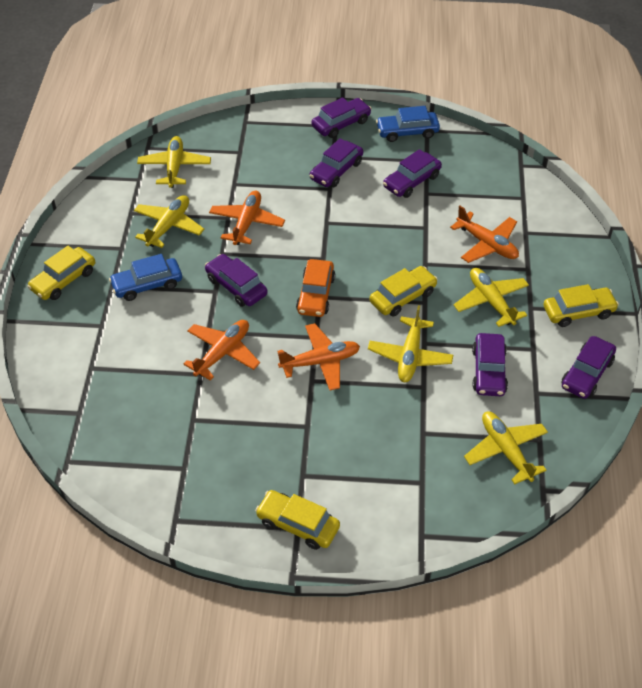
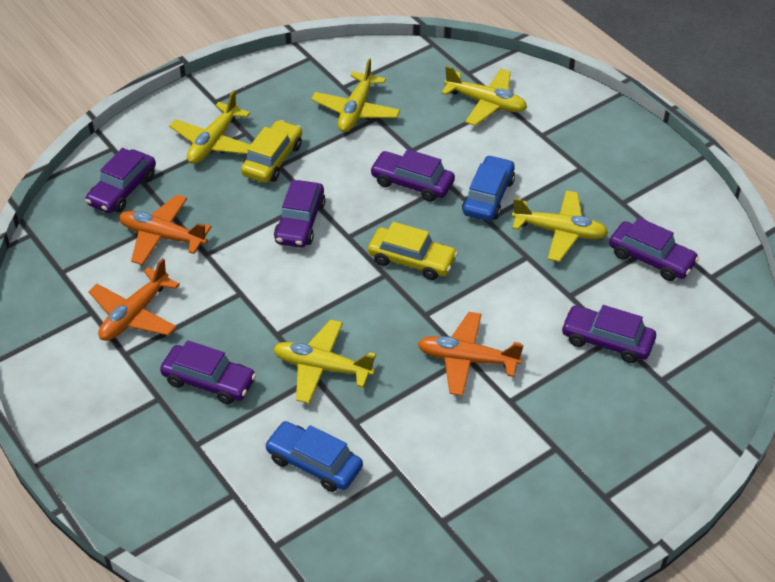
orange car: 1 -> 0
orange plane: 4 -> 3
yellow car: 4 -> 2

